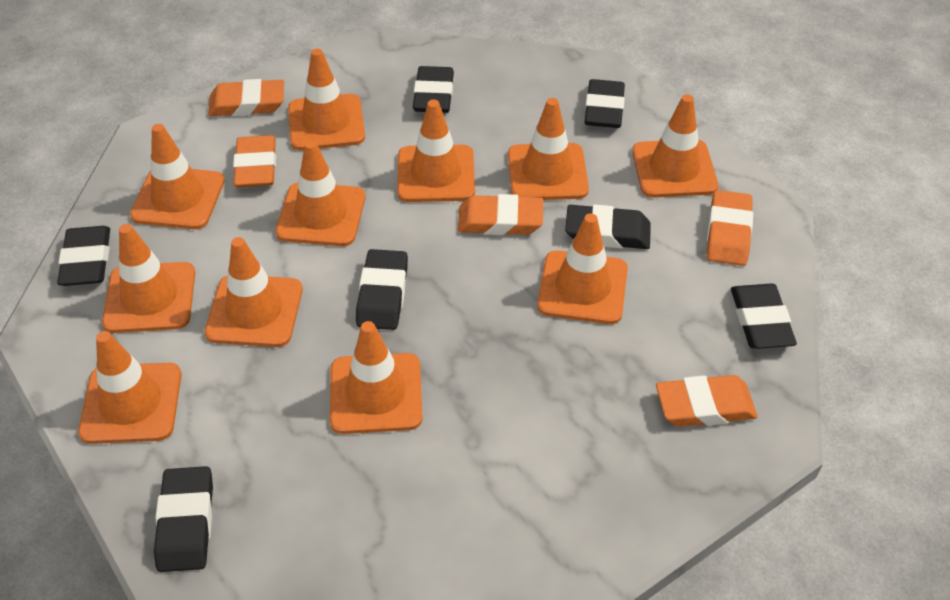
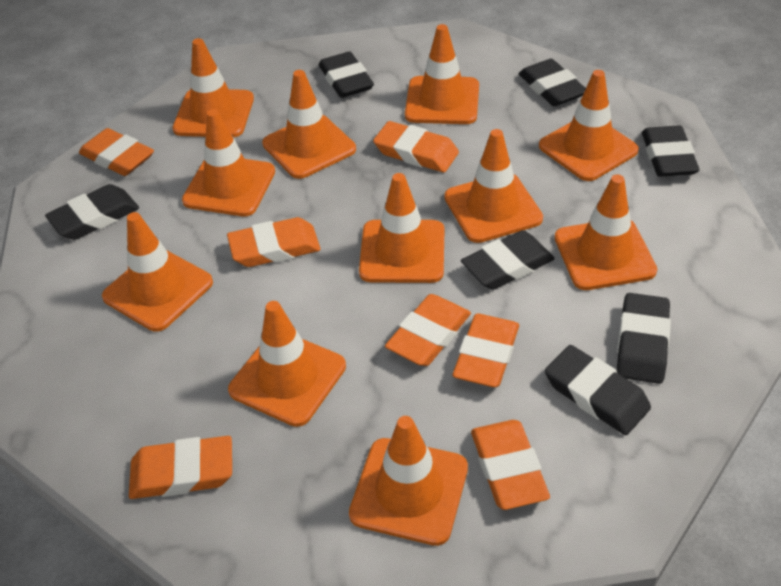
orange eraser: 5 -> 7

